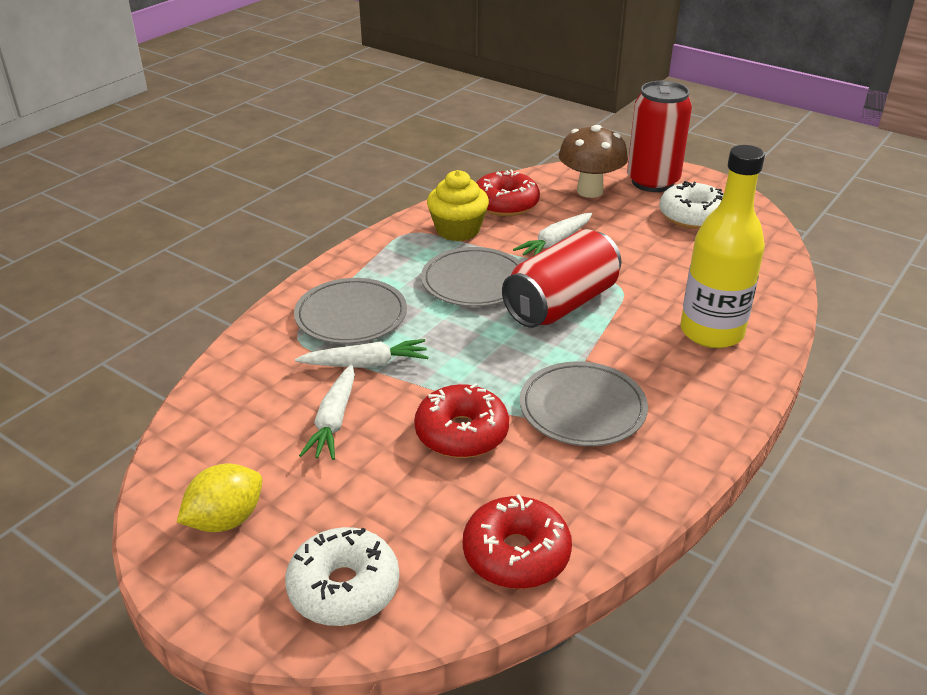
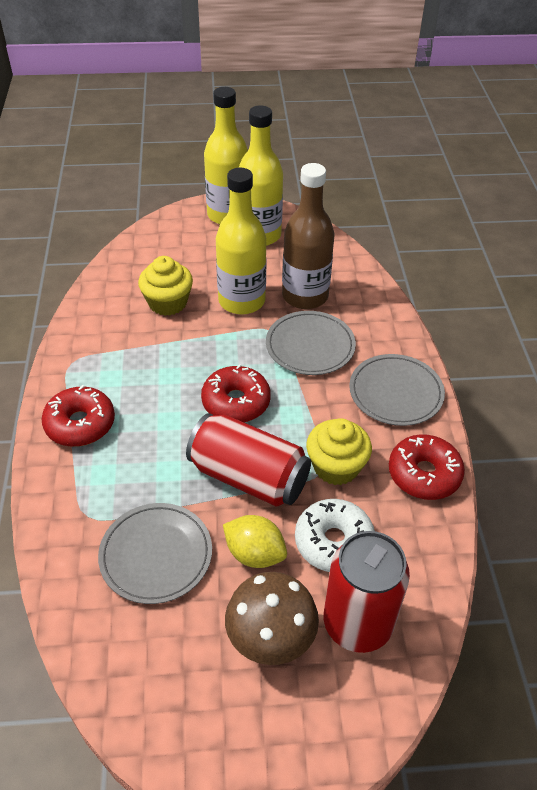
brown bottle: 0 -> 1
white carrot: 3 -> 0
white donut: 2 -> 1
yellow bottle: 1 -> 3
yellow cupcake: 1 -> 2

